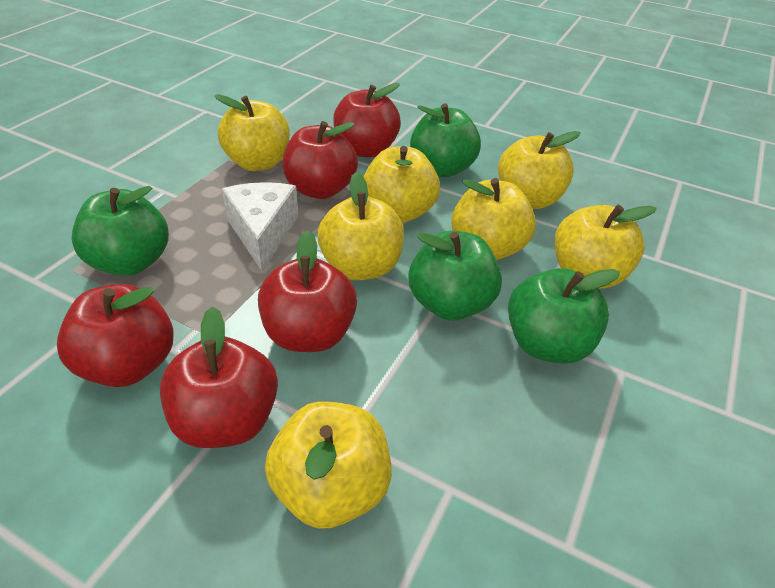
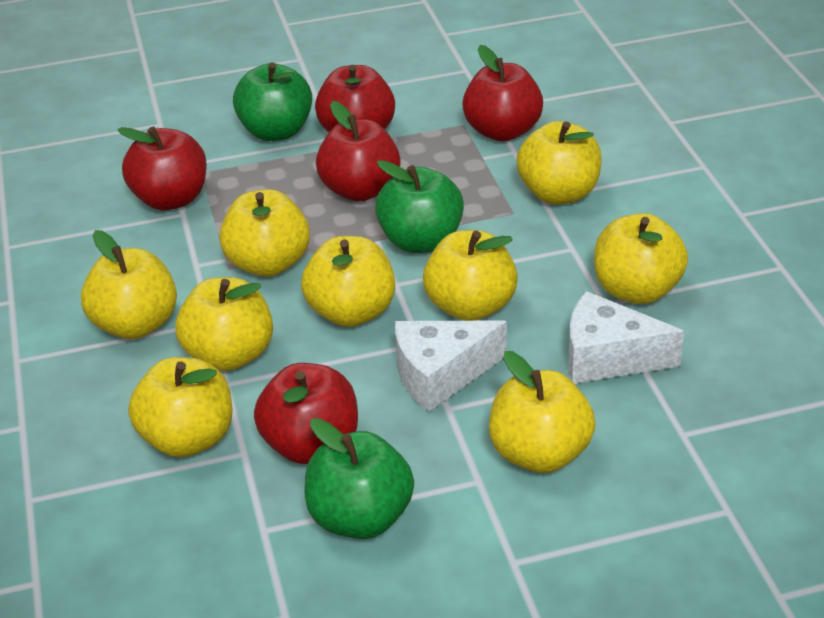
green apple: 4 -> 3
white cheese: 1 -> 2
yellow apple: 7 -> 9

